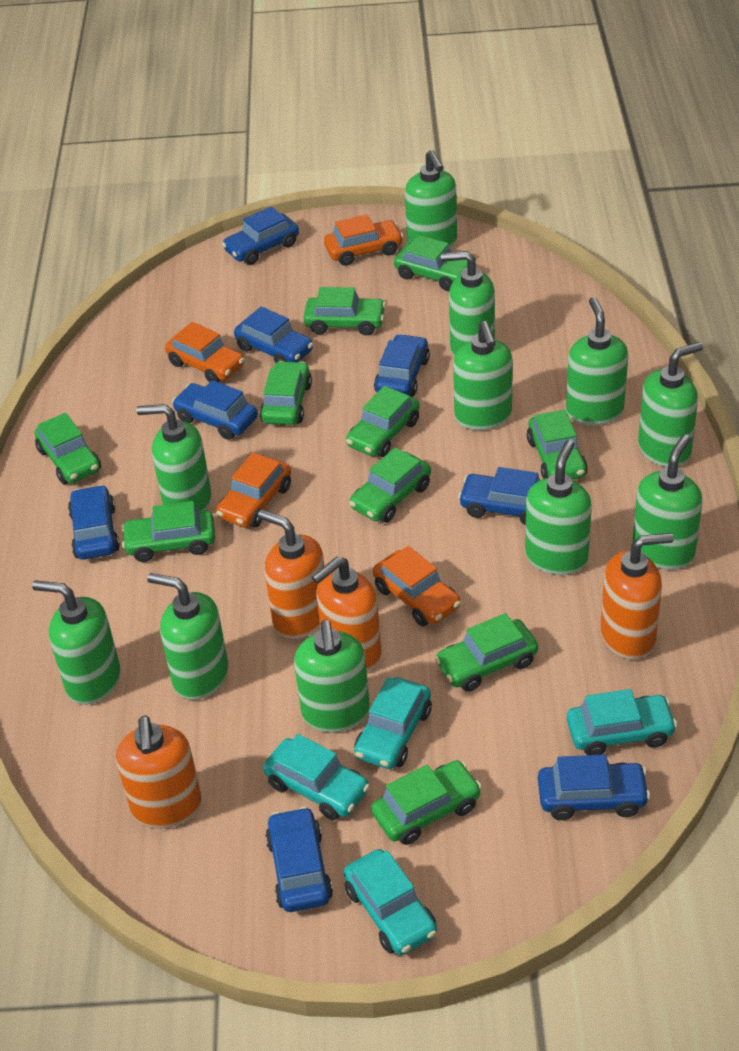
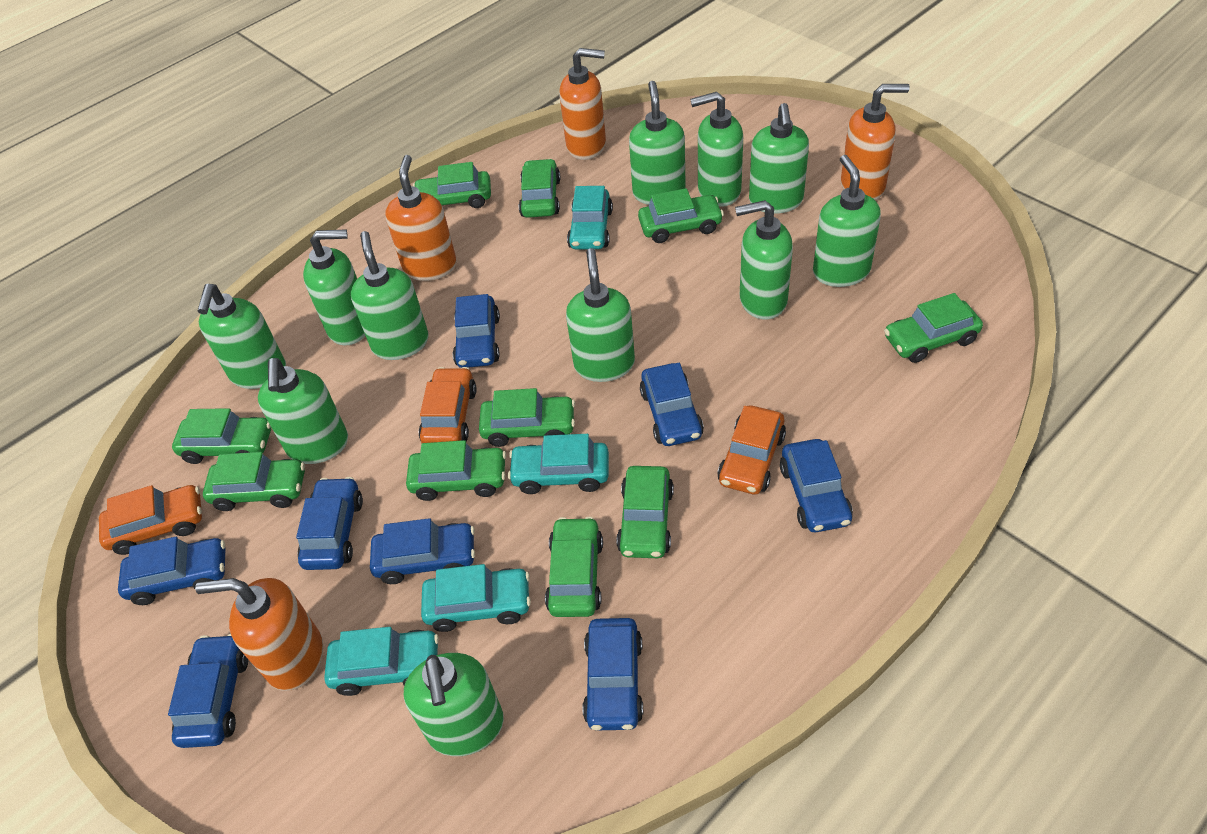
orange car: 4 -> 3

